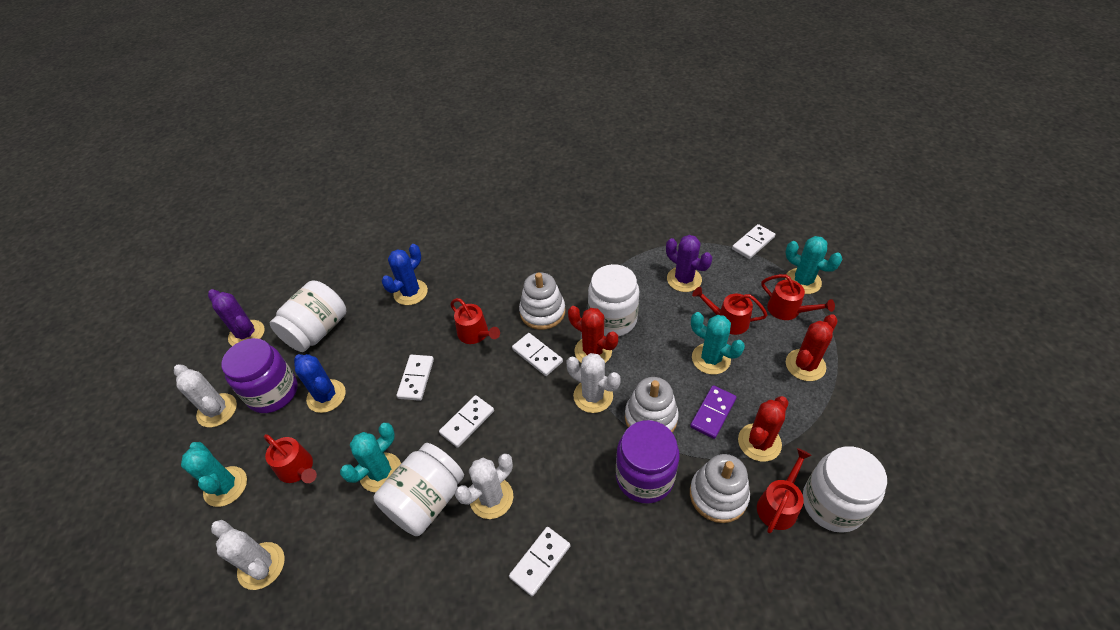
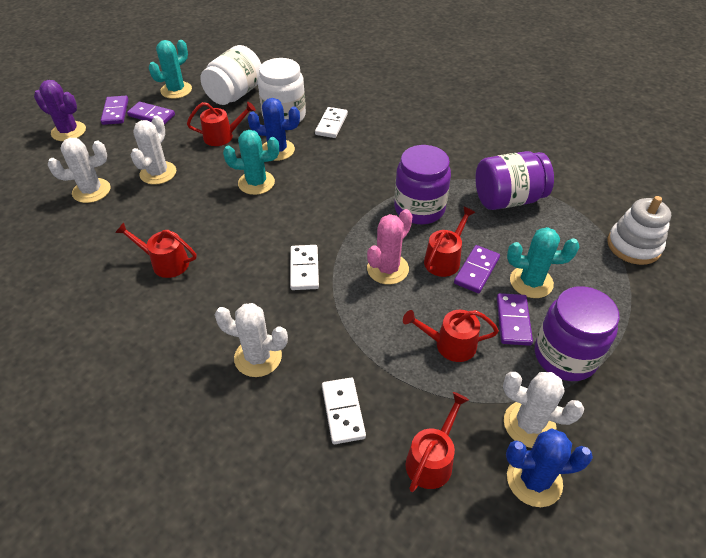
pink cactus: 0 -> 1
purple cactus: 2 -> 1
purple domino: 1 -> 4
purple jar: 2 -> 3
red cactus: 3 -> 0
turquoise cactus: 4 -> 3
white domino: 5 -> 3
white jar: 4 -> 2
white stacking toy: 3 -> 1

